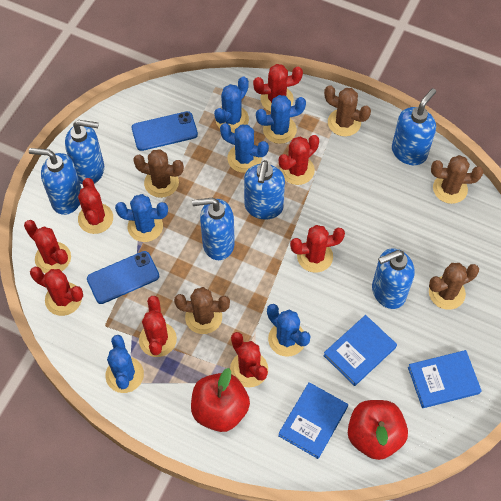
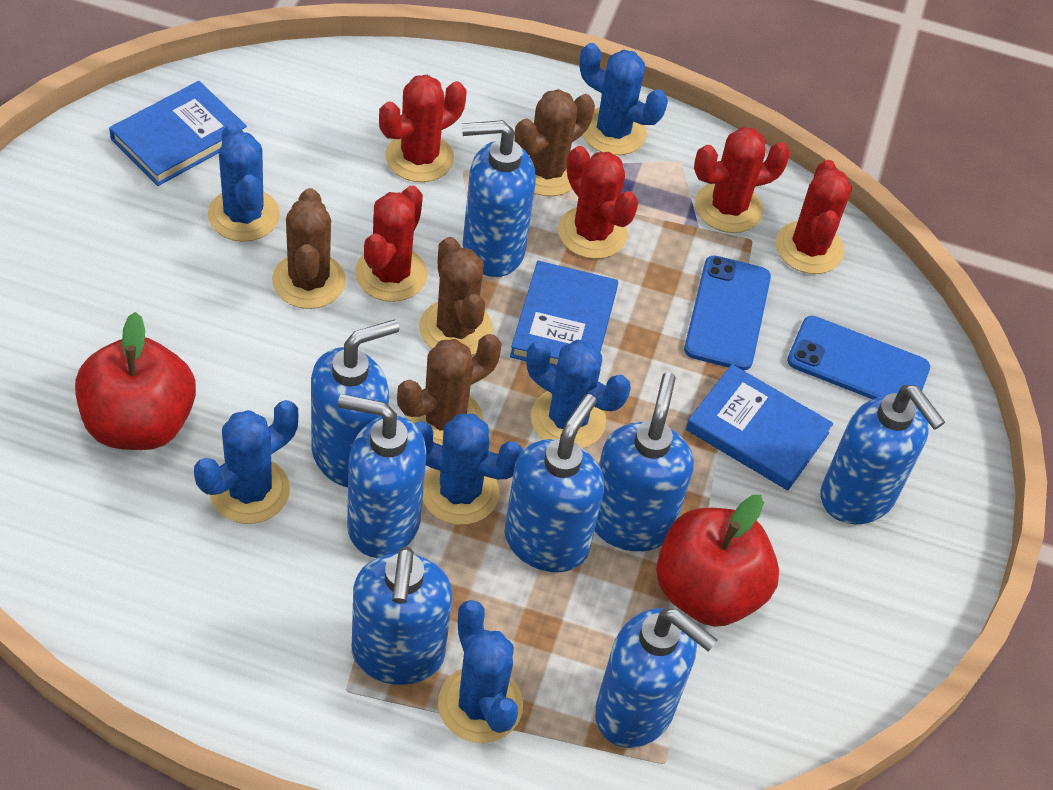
blue soap dispenser: 6 -> 8
brown cactus: 5 -> 4
red cactus: 8 -> 5

